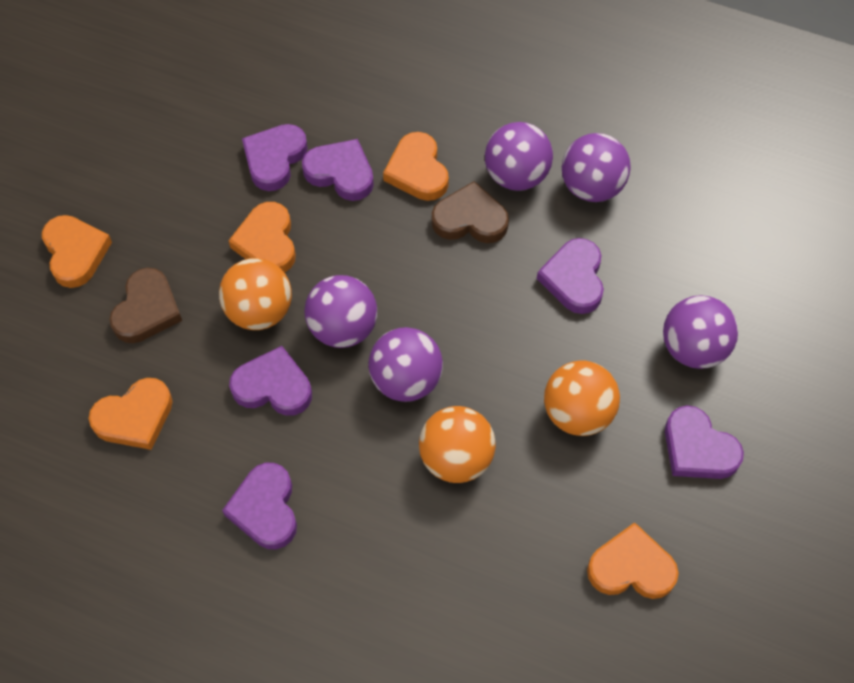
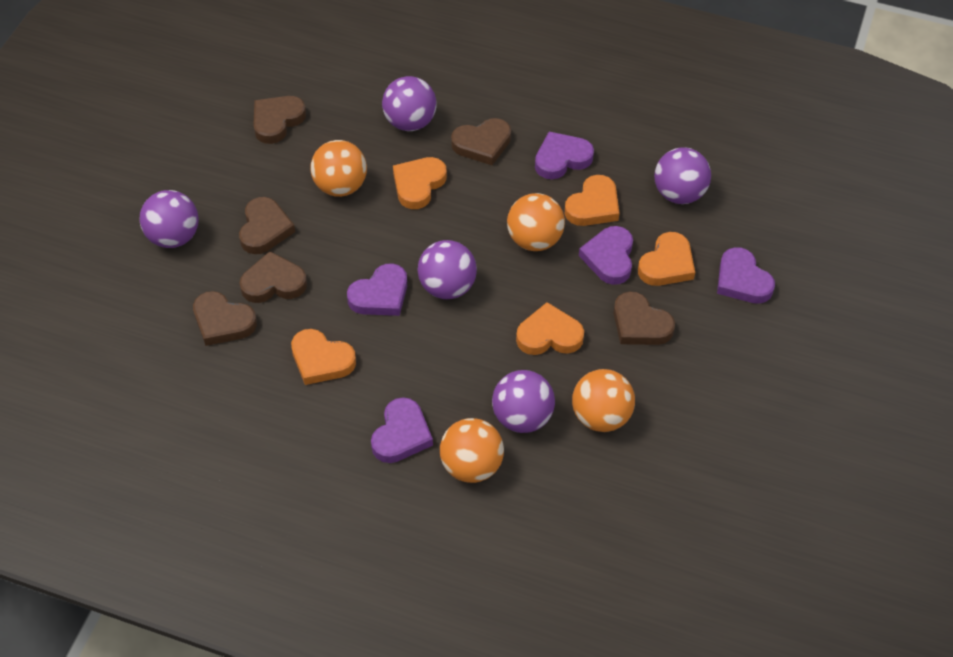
brown heart: 2 -> 6
orange ball: 3 -> 4
purple heart: 6 -> 5

